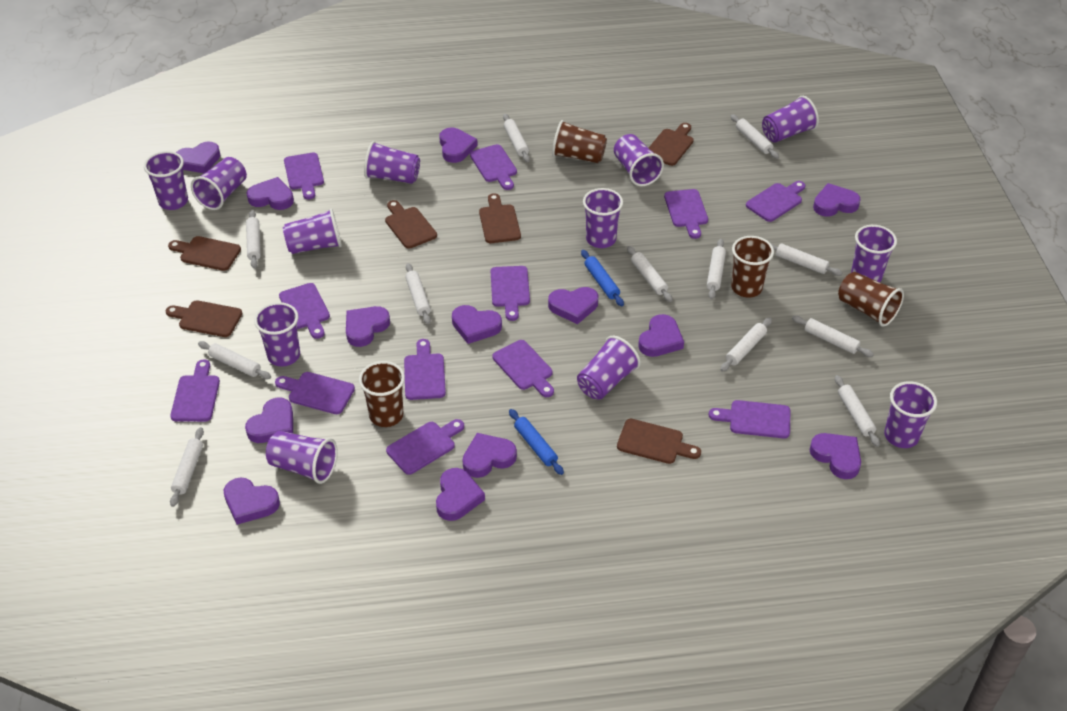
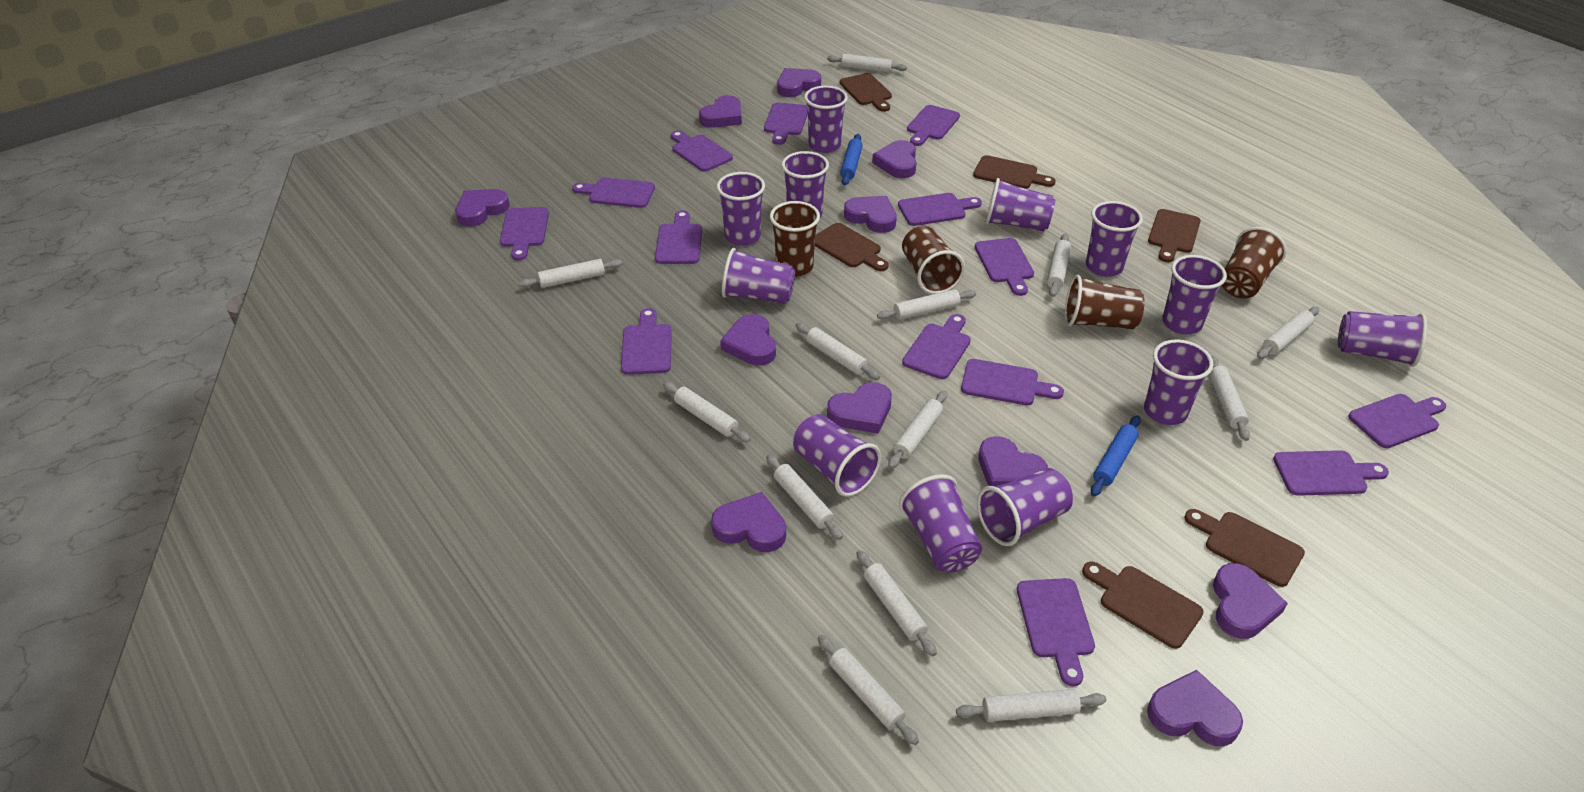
purple cutting board: 12 -> 14
purple heart: 13 -> 11
white rolling pin: 12 -> 13

